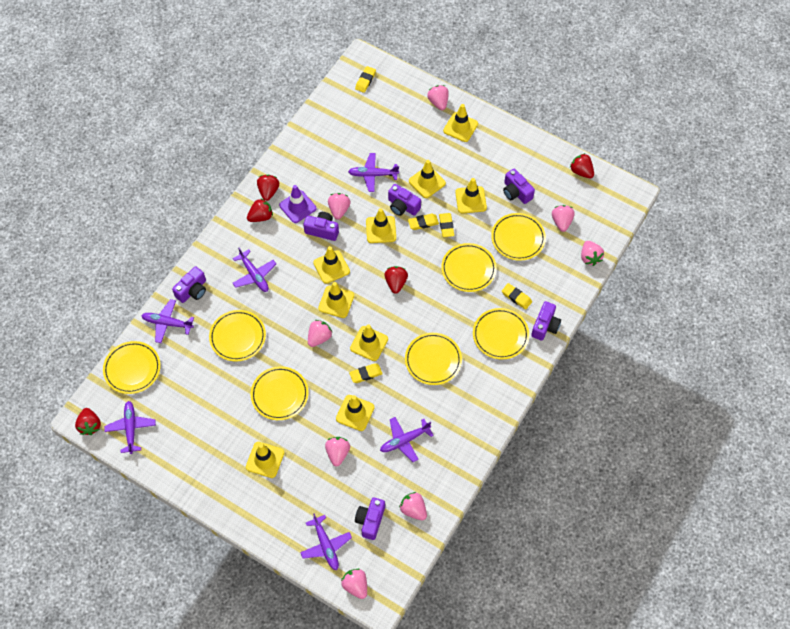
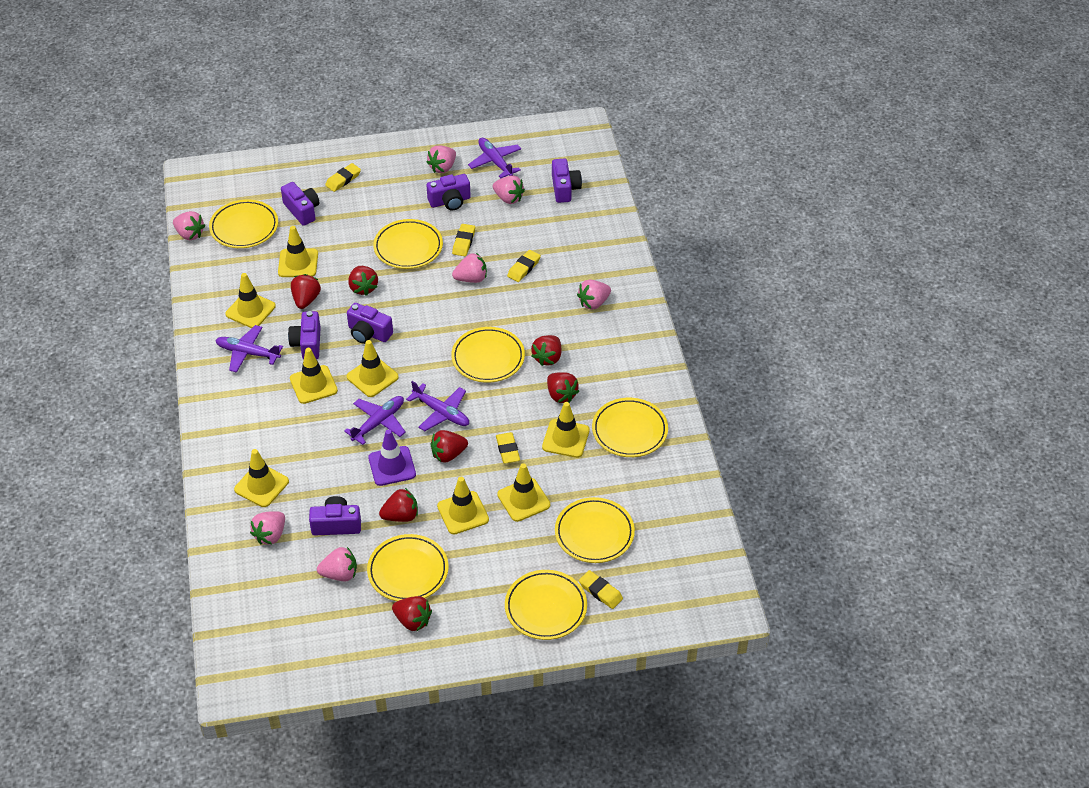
pink strawberry: 8 -> 7
purple plane: 6 -> 4
red strawberry: 5 -> 7
yellow traffic cone: 9 -> 8

